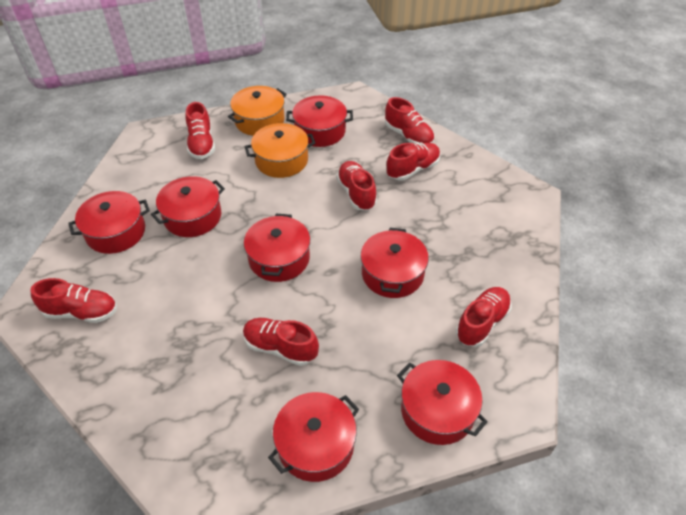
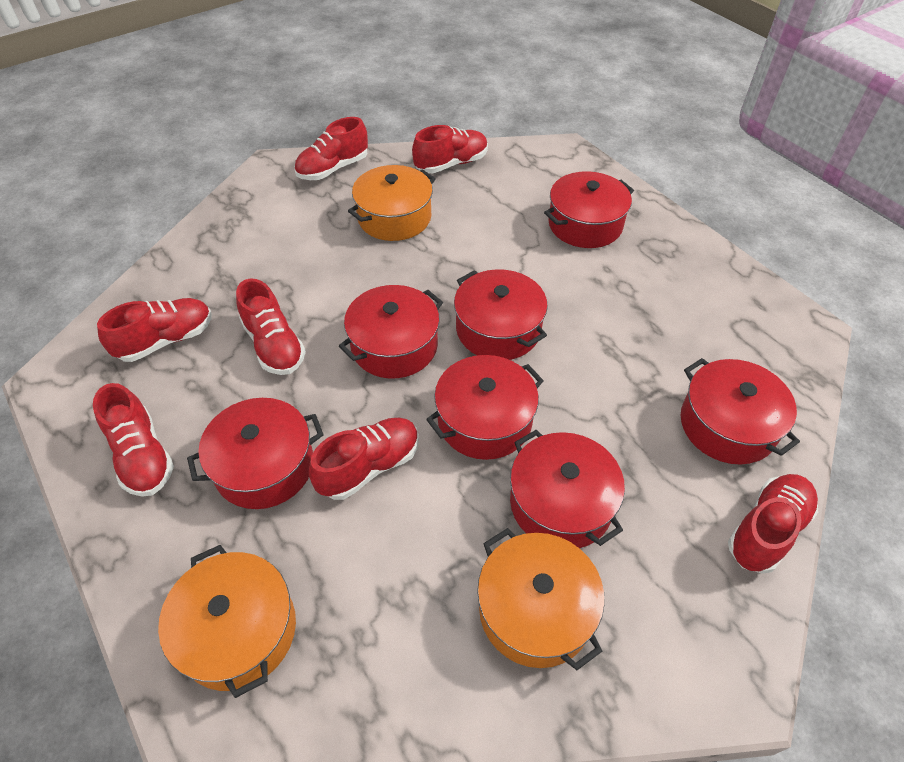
orange pot: 2 -> 3

